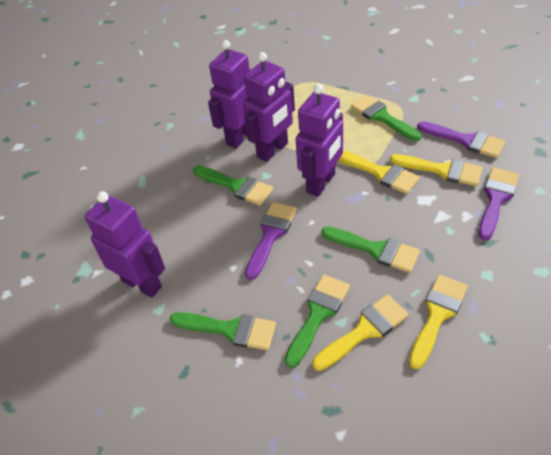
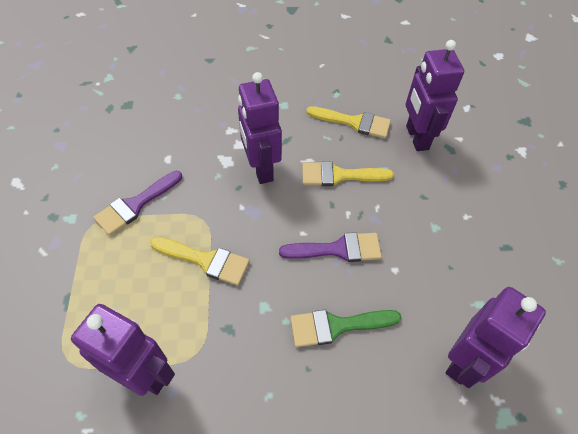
green brush: 5 -> 1
purple brush: 3 -> 2
yellow brush: 4 -> 3

